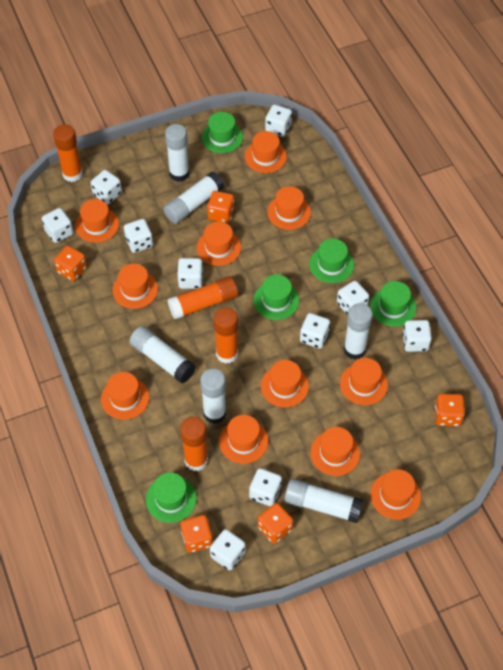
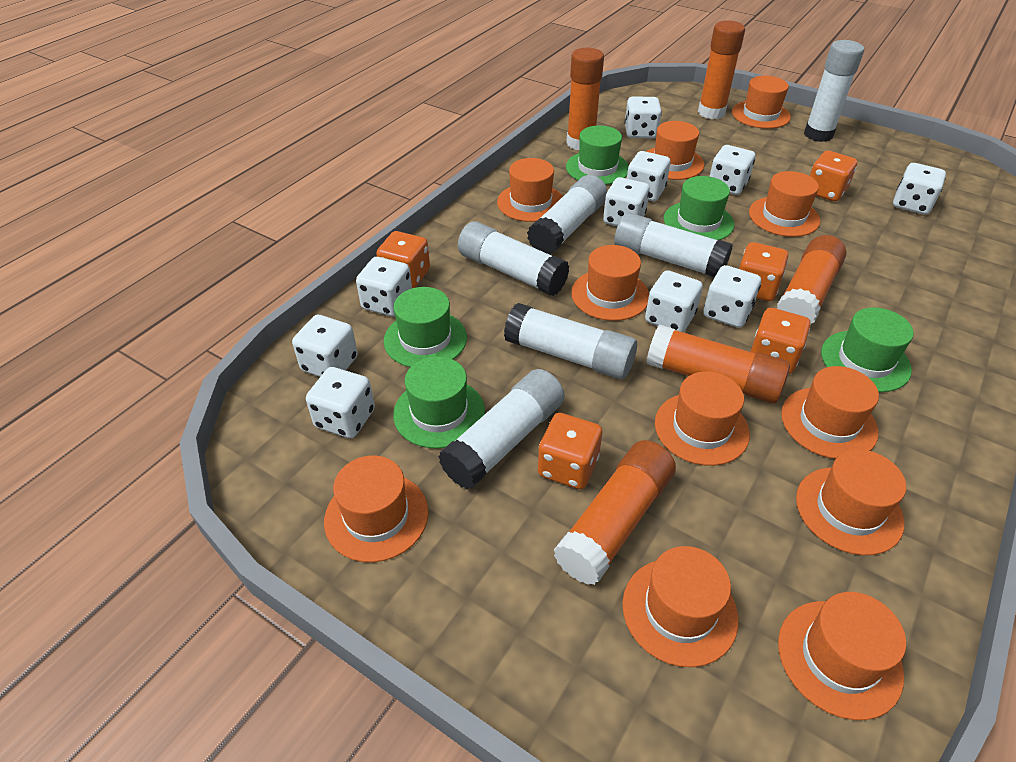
orange glue stick: 4 -> 5

